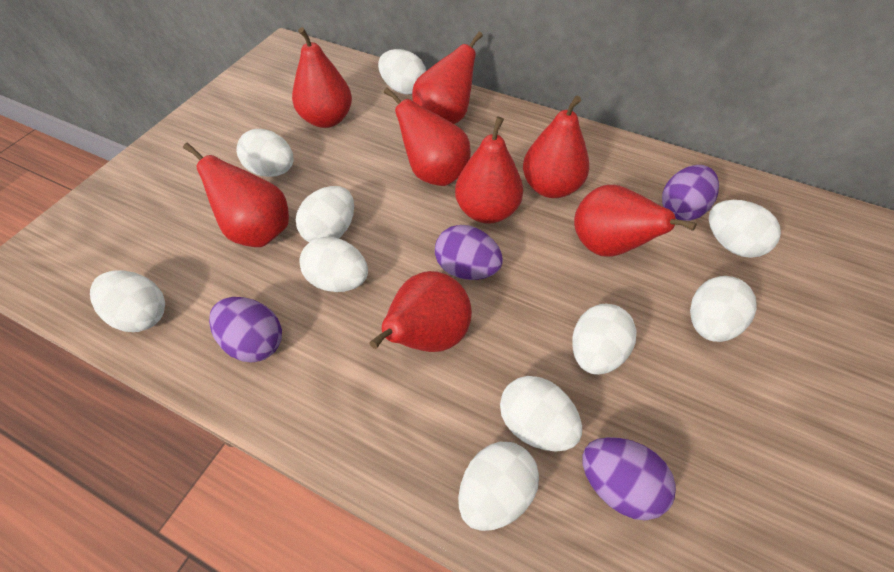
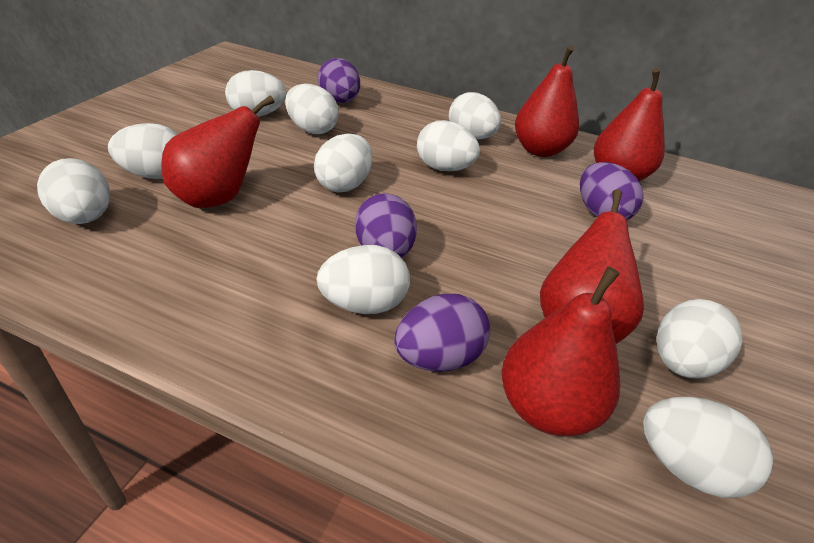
red pear: 8 -> 5

